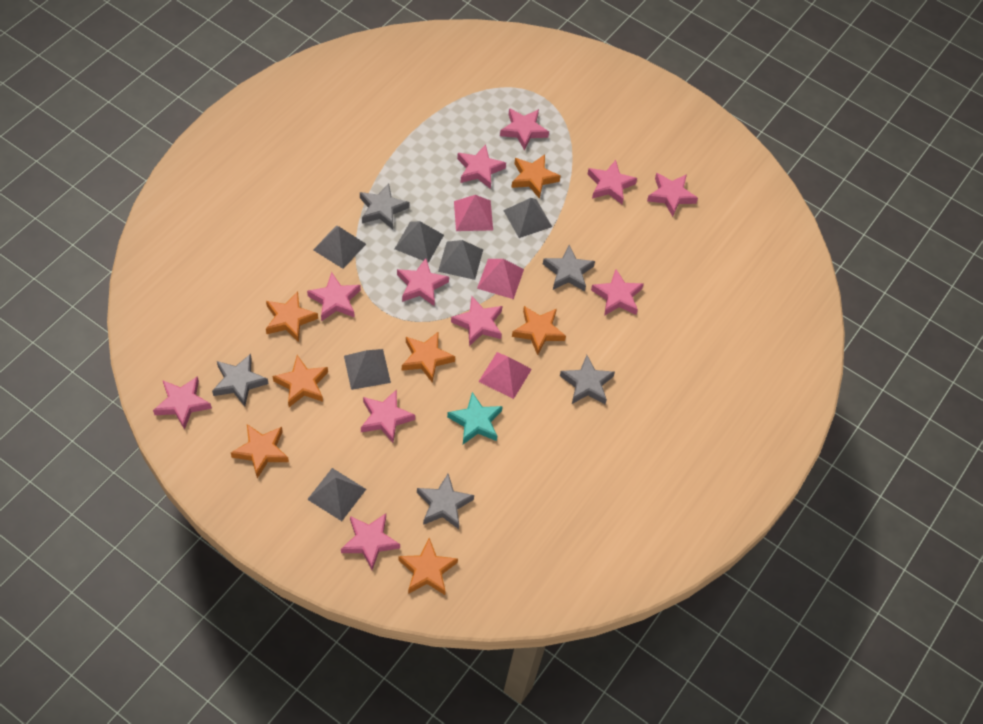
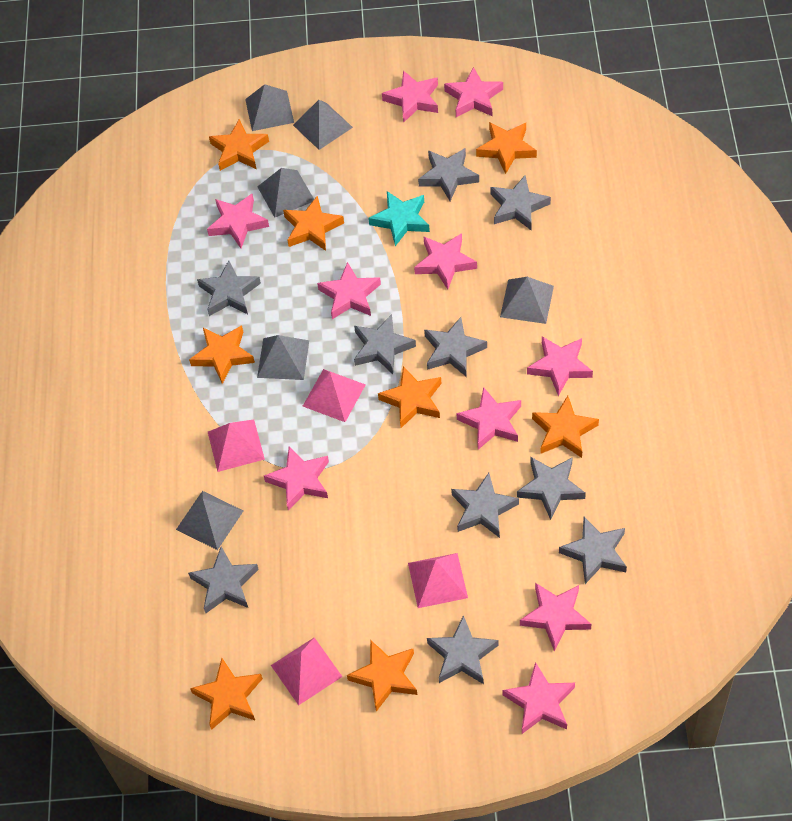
grey star: 5 -> 10
orange star: 7 -> 8
pink pyramid: 3 -> 4
pink star: 11 -> 10

